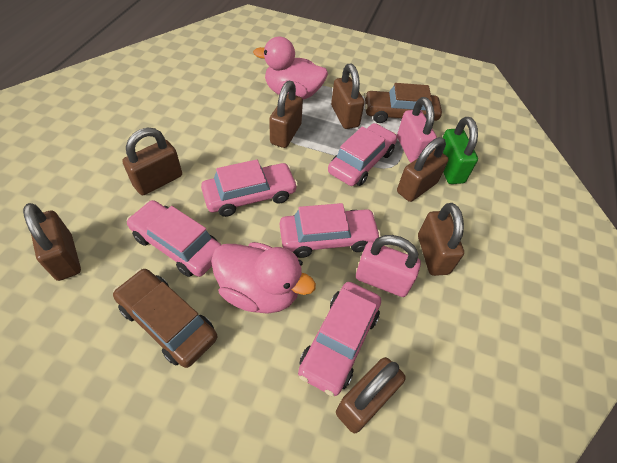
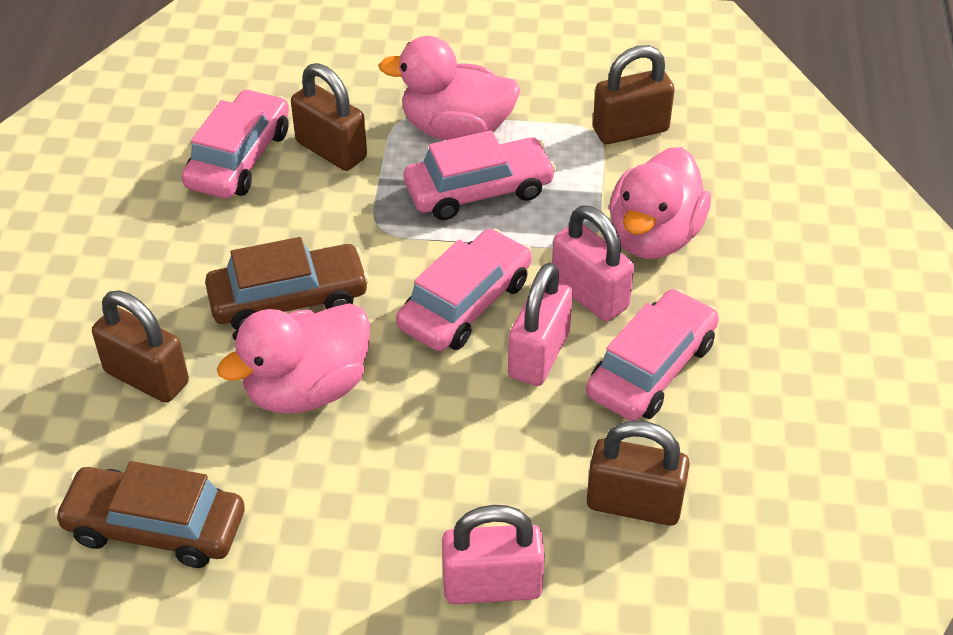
brown padlock: 7 -> 4
green padlock: 1 -> 0
pink car: 5 -> 4
pink duck: 2 -> 3
pink padlock: 2 -> 3

